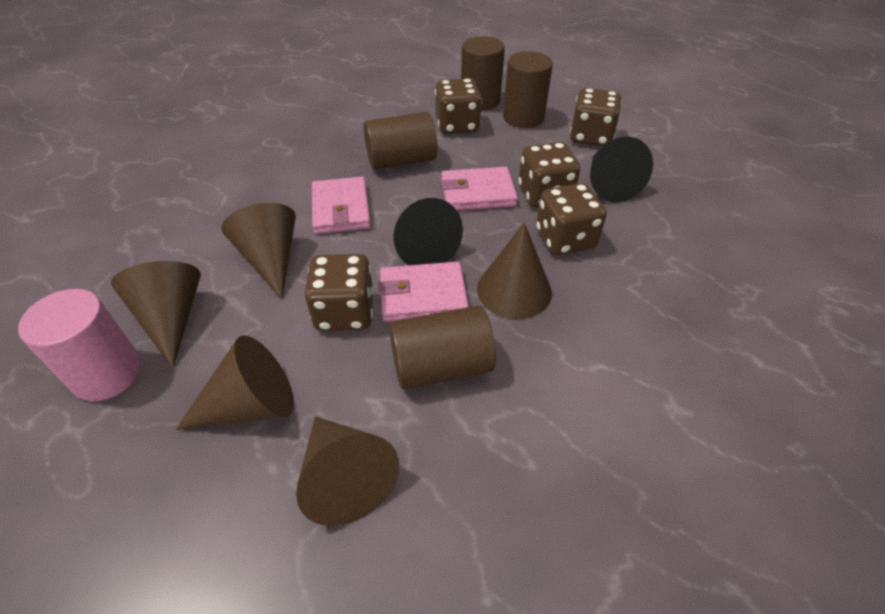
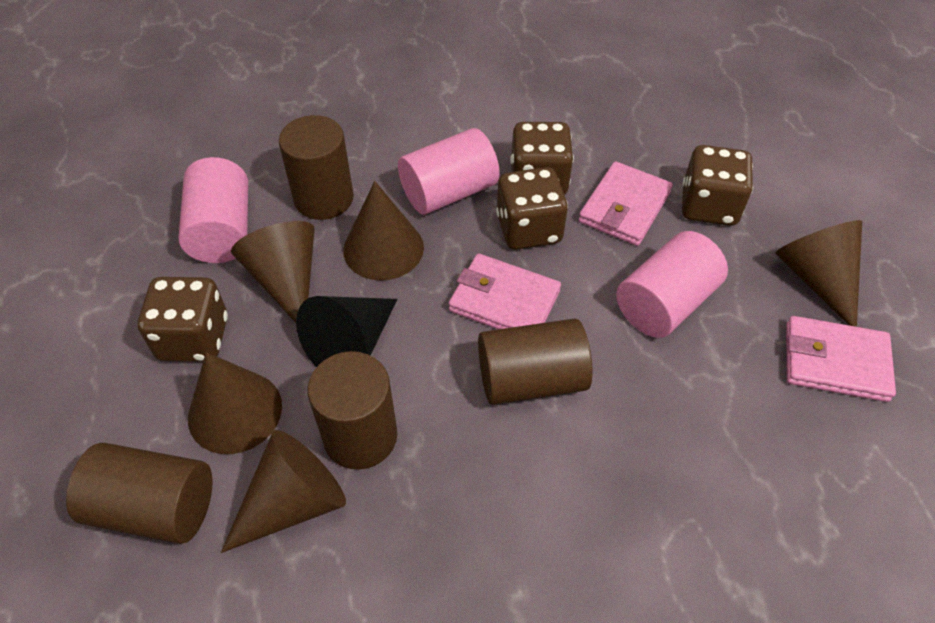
black cone: 2 -> 1
brown dice: 5 -> 4
pink cylinder: 1 -> 3

